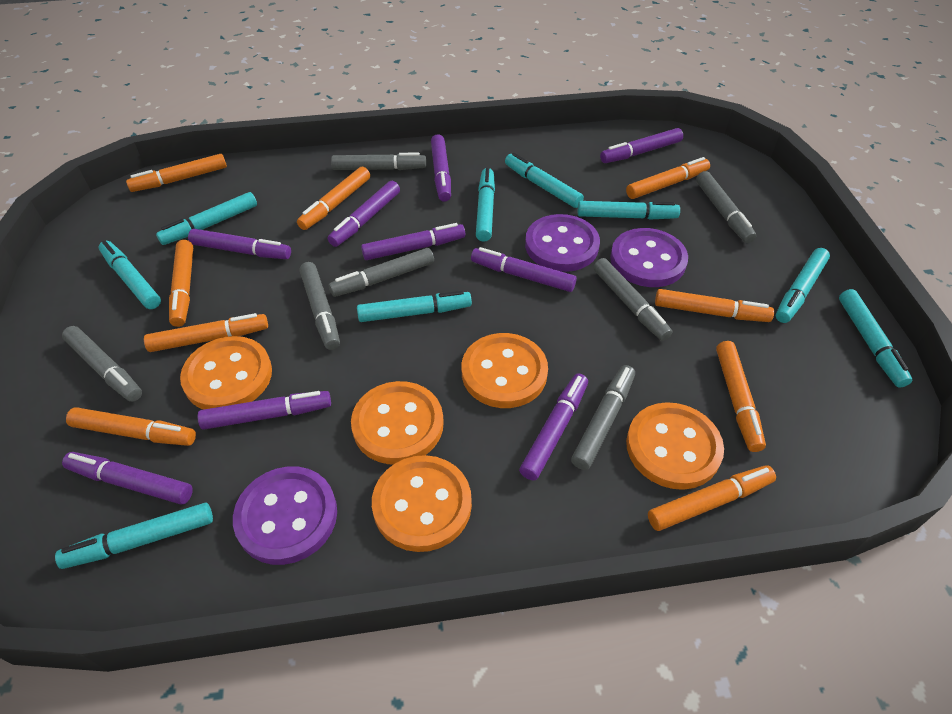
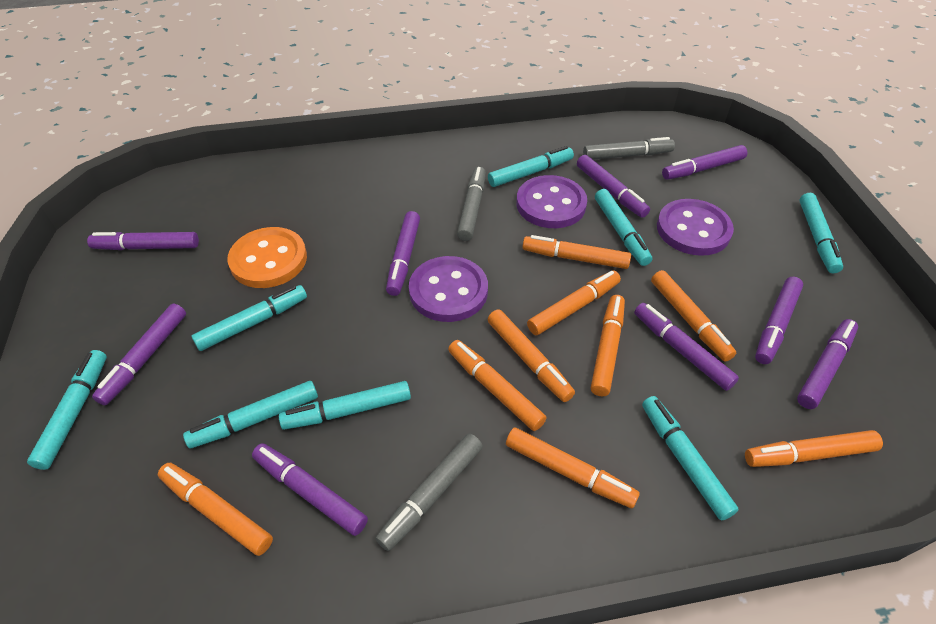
grey marker: 7 -> 3
orange button: 5 -> 1
turquoise marker: 9 -> 8

